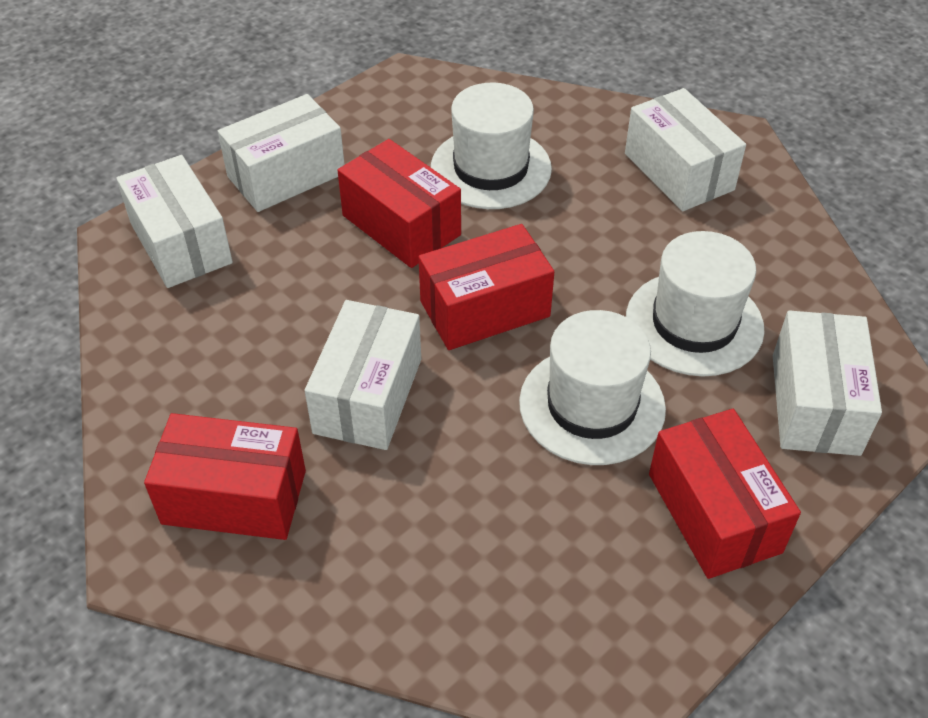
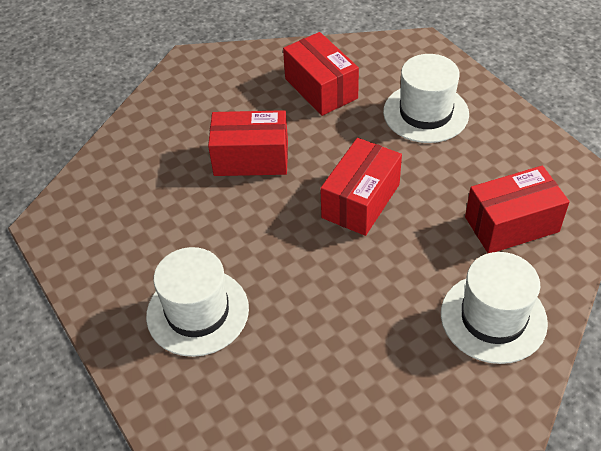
white box: 5 -> 0

